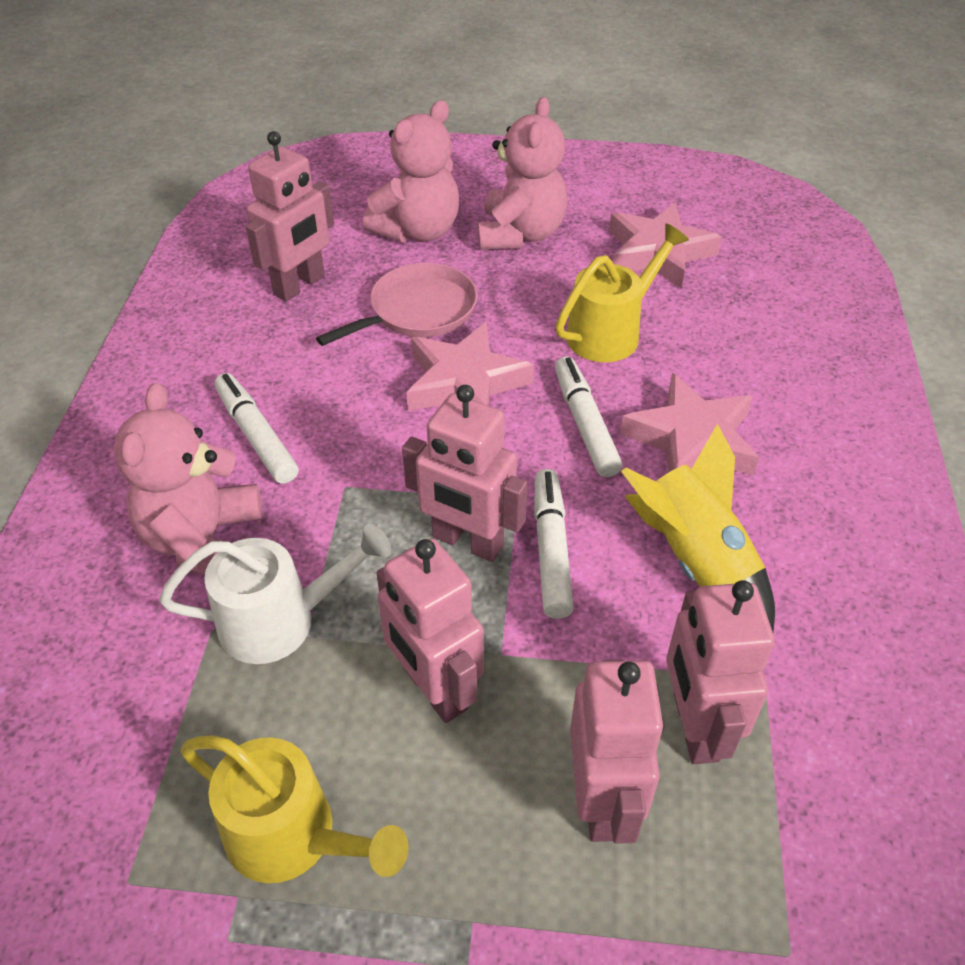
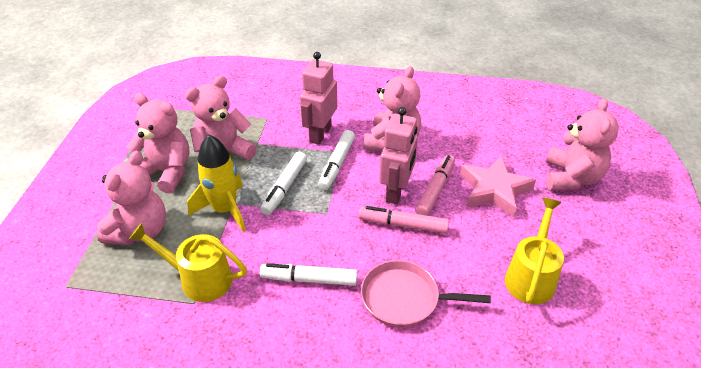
pink marker: 0 -> 2
pink robot: 5 -> 2
pink star: 3 -> 1
pink teddy bear: 3 -> 5
white watering can: 1 -> 0

